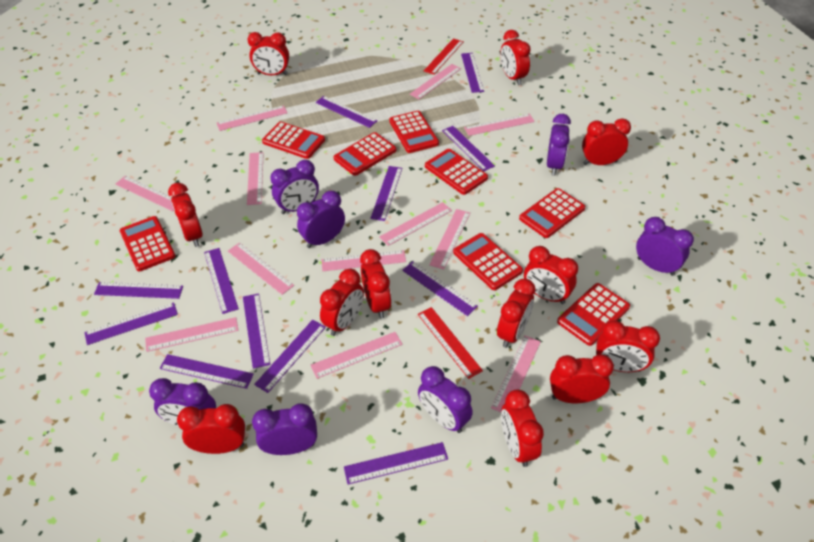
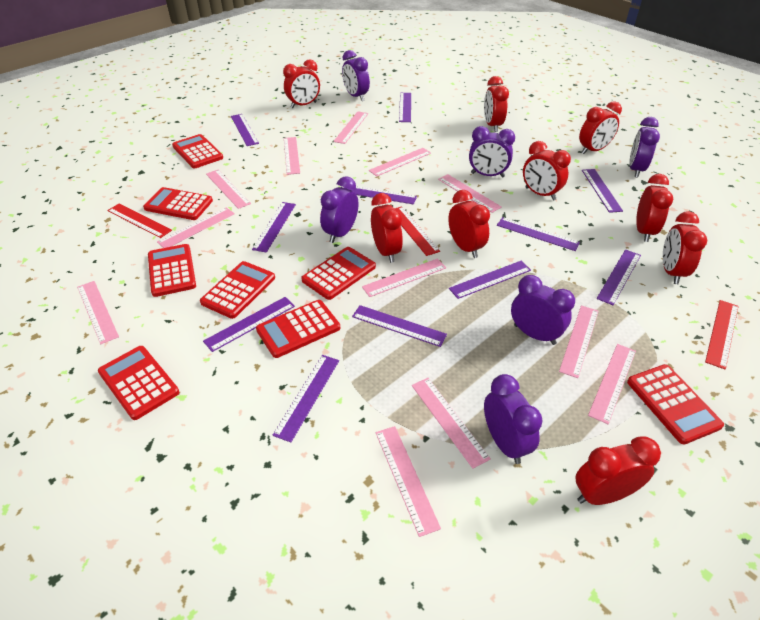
purple clock: 7 -> 6
purple ruler: 12 -> 11
red clock: 12 -> 9
red ruler: 2 -> 3

